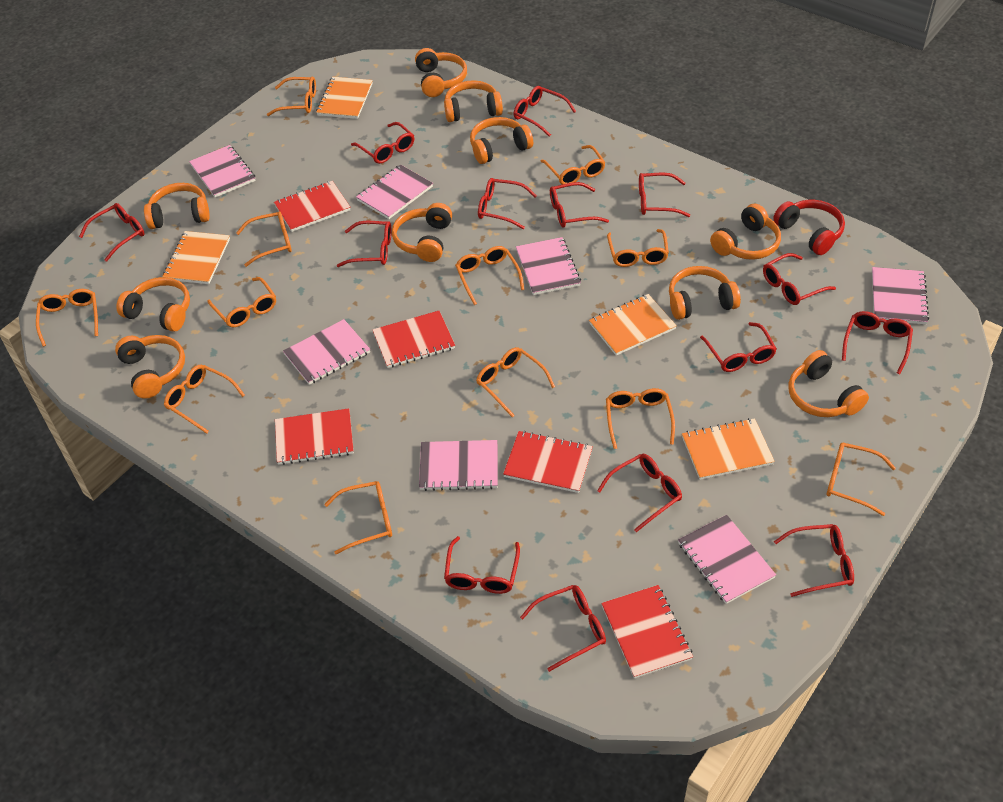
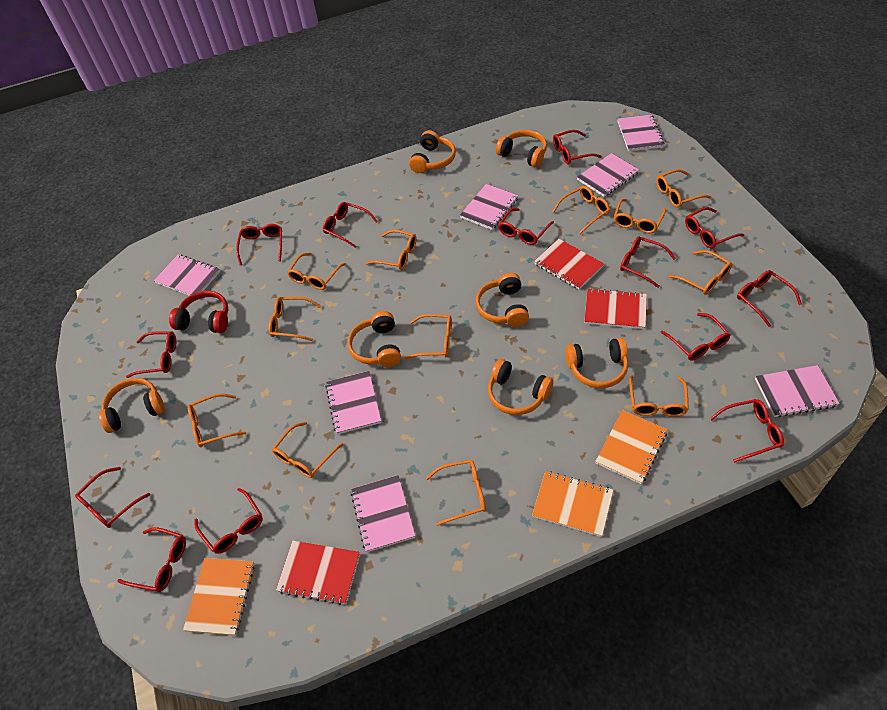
orange headphones: 10 -> 7
orange notebook: 4 -> 3
red glasses: 14 -> 13
red notebook: 5 -> 3

